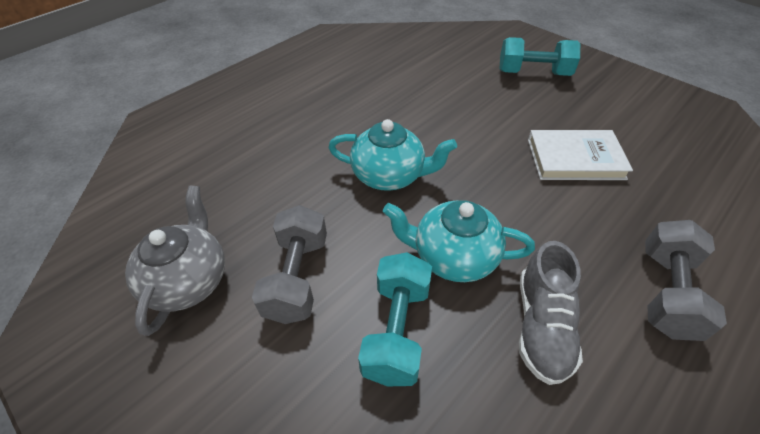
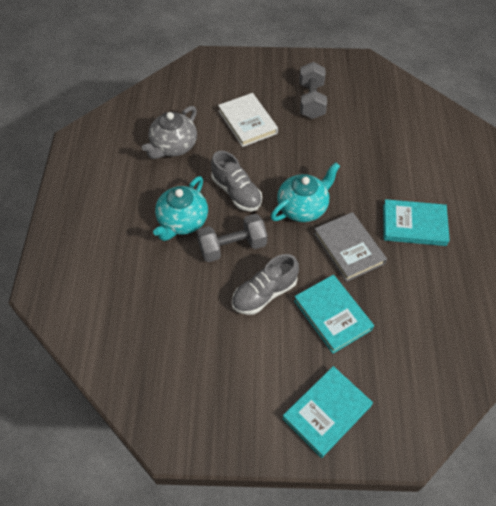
grey book: 0 -> 1
grey shoe: 1 -> 2
turquoise book: 0 -> 3
turquoise dumbbell: 2 -> 0

